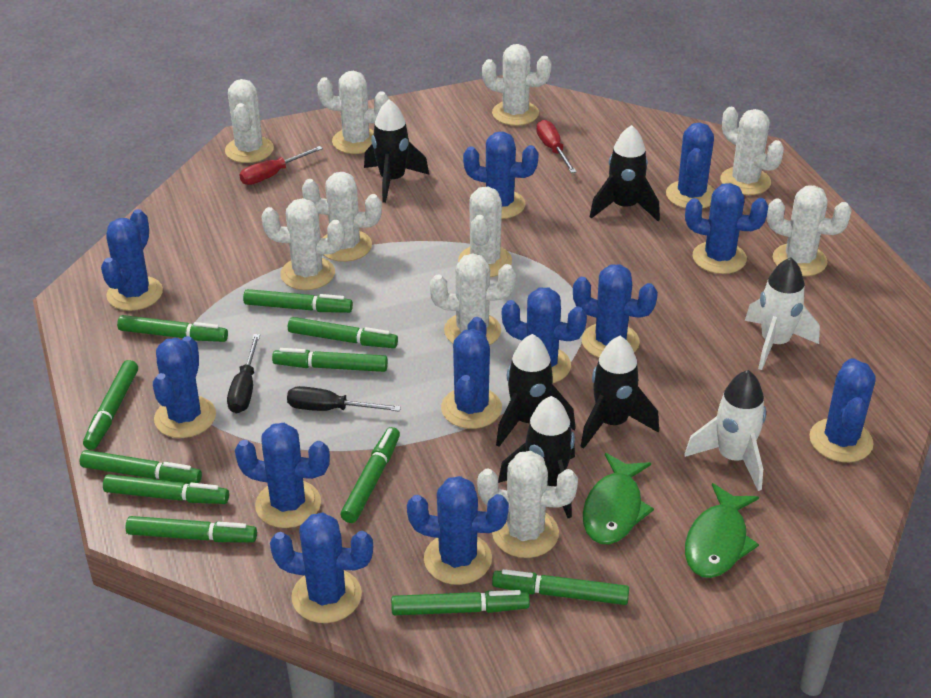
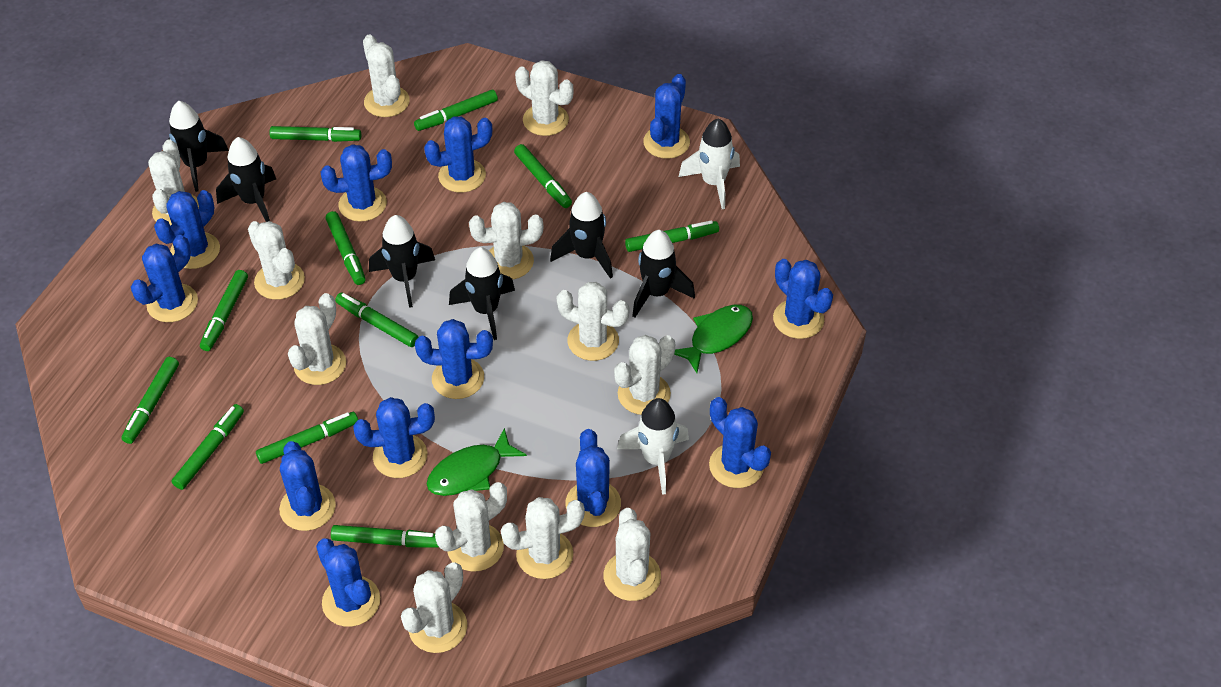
black rocket: 5 -> 6
black screwdriver: 2 -> 0
red screwdriver: 2 -> 0
white cactus: 10 -> 12

